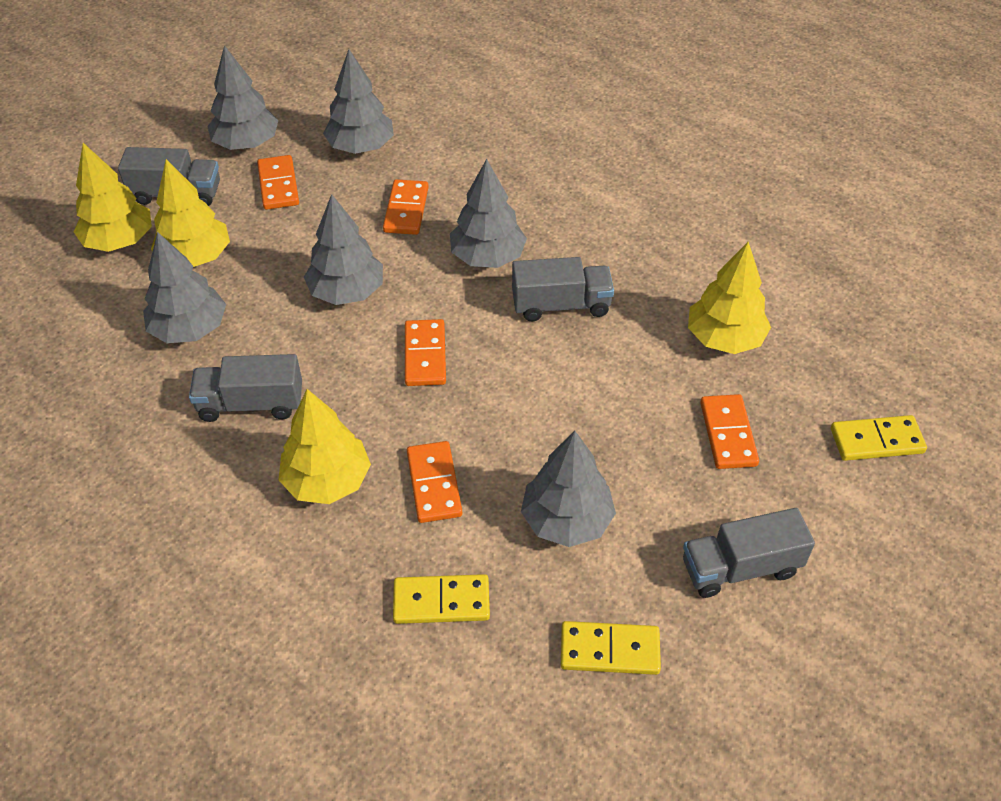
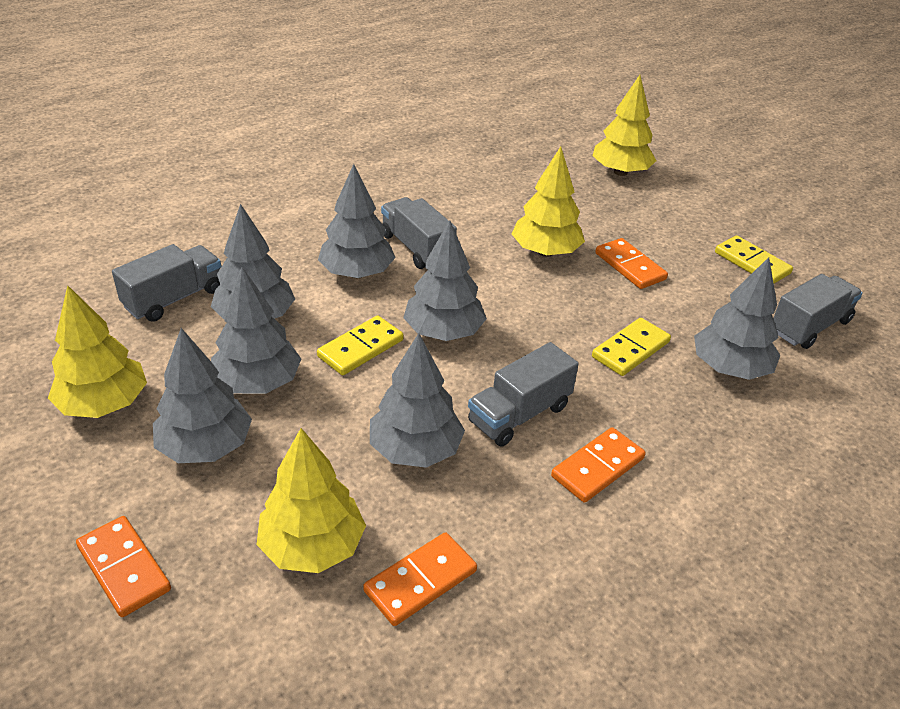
grey tree: 6 -> 7
orange domino: 5 -> 4

